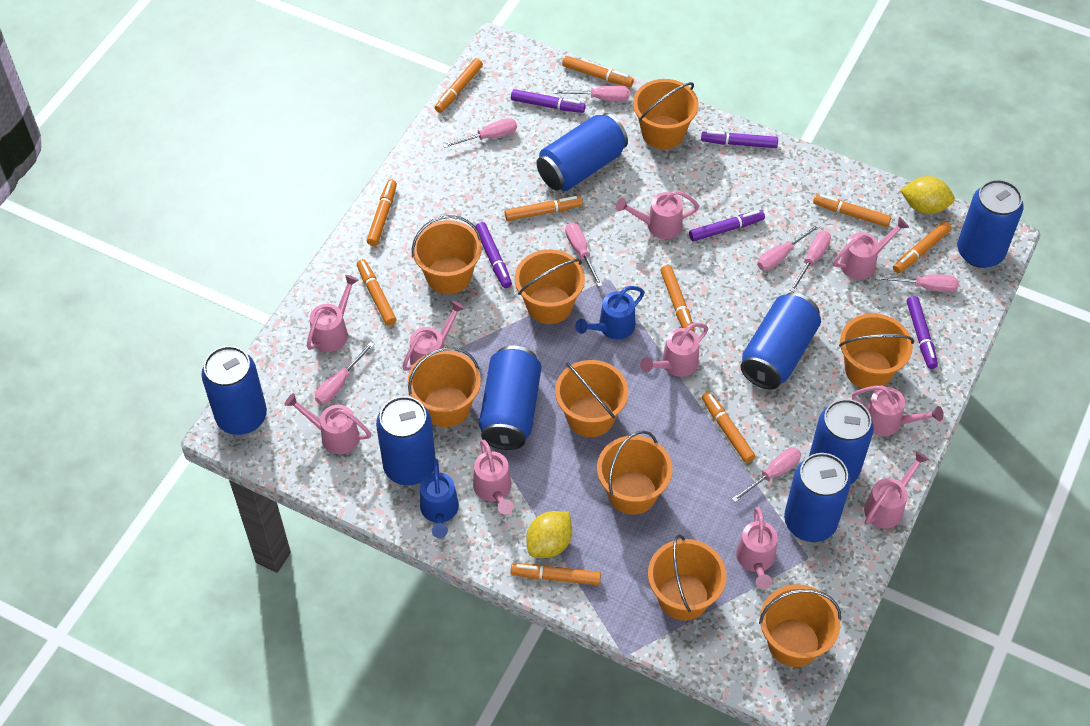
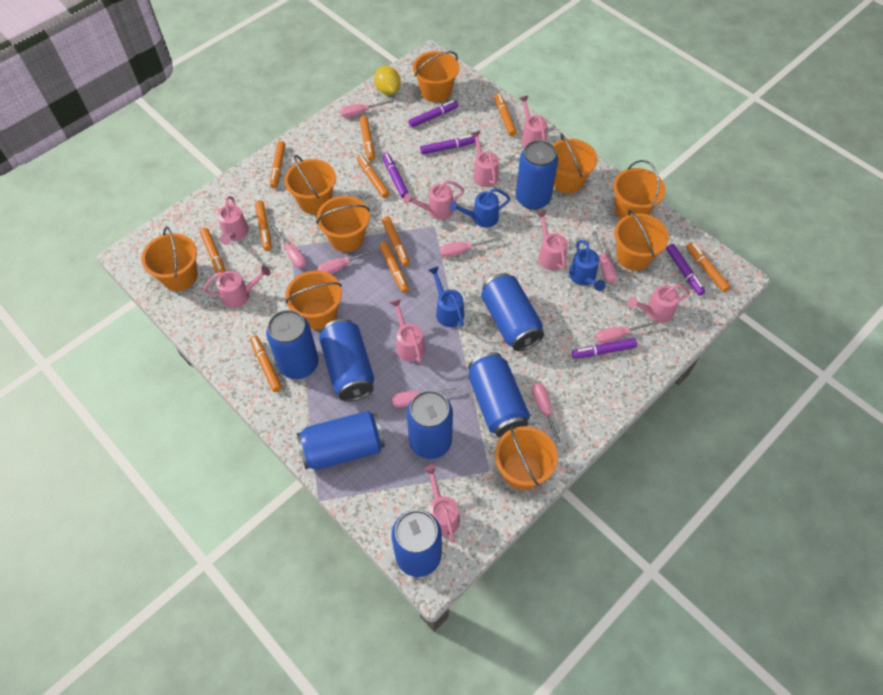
blue watering can: 2 -> 3
pink watering can: 10 -> 9
yellow lemon: 2 -> 1

